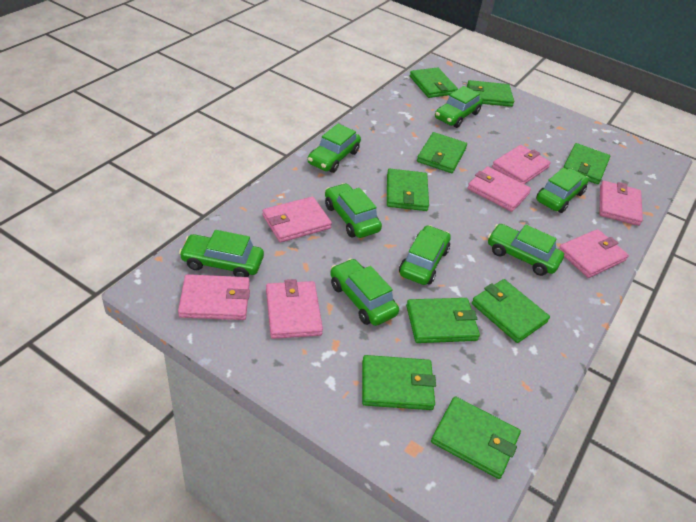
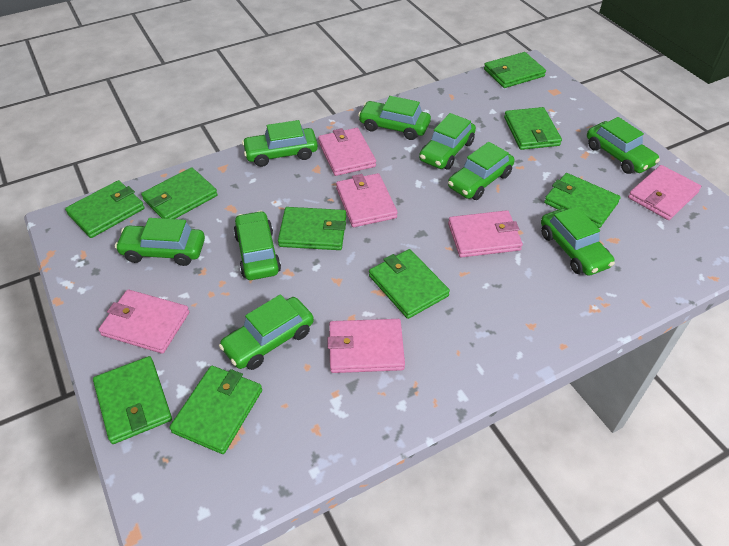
green car: 8 -> 9
pink wallet: 7 -> 6

